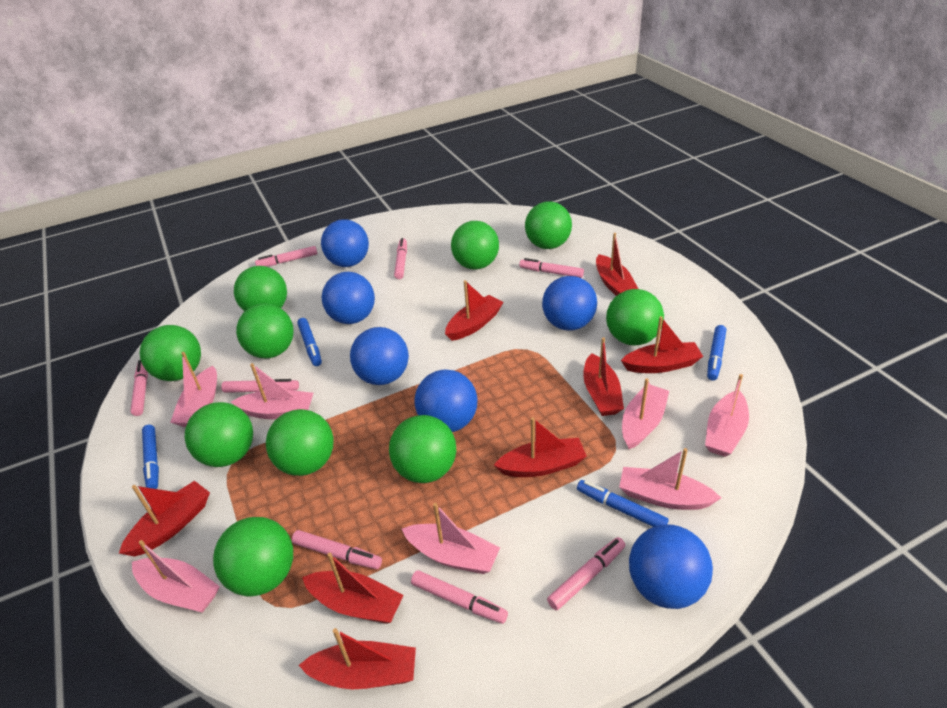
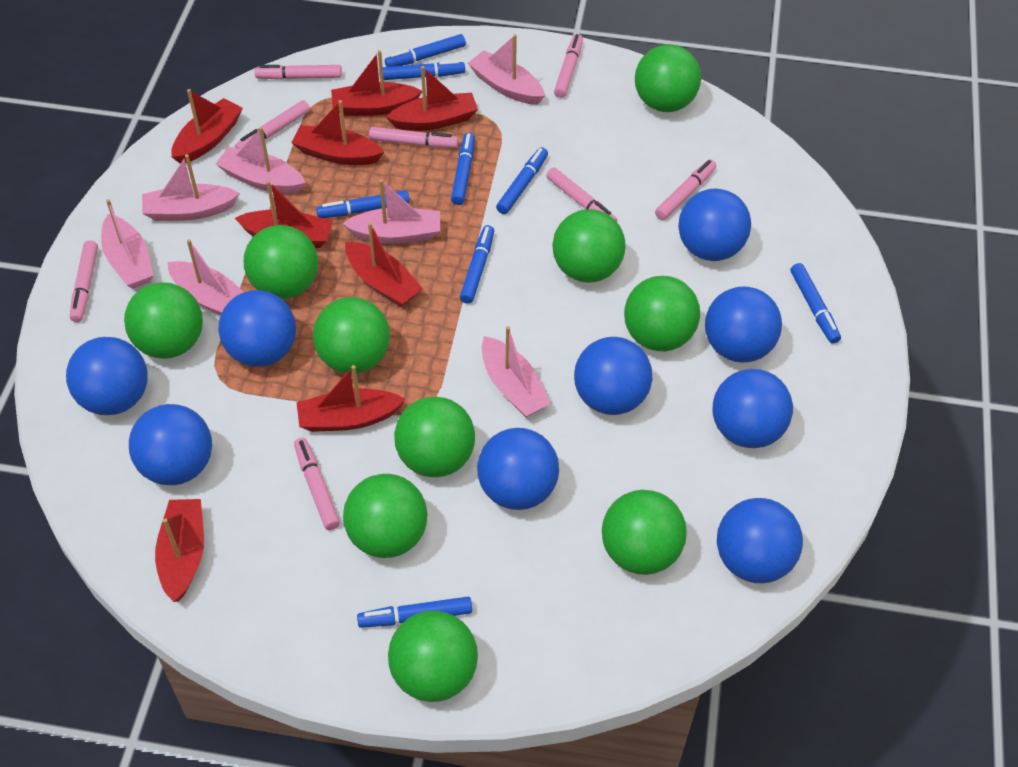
blue ball: 6 -> 9
blue marker: 4 -> 8

